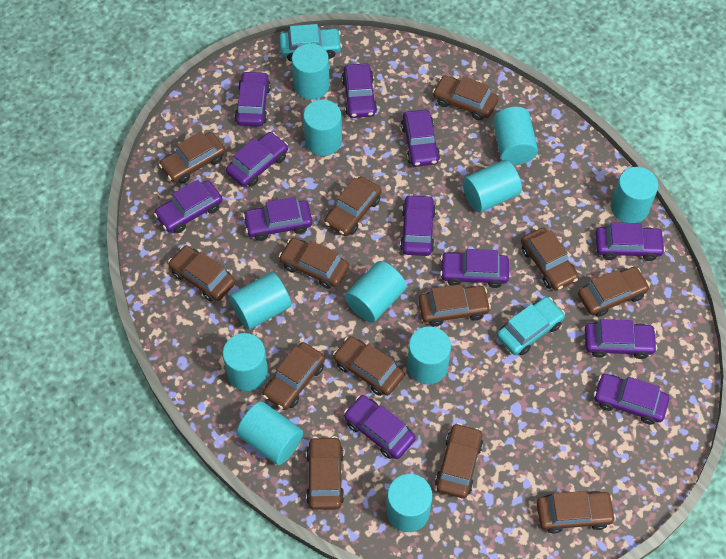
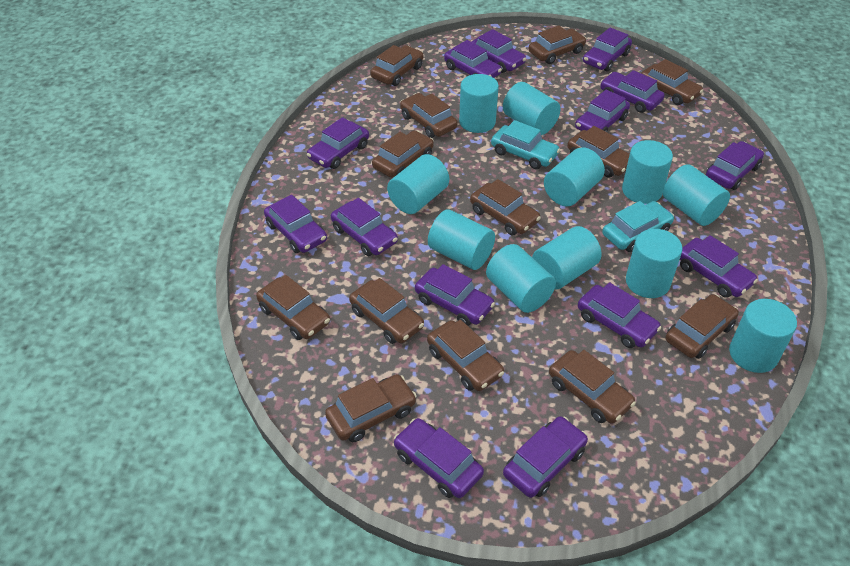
purple car: 12 -> 14

